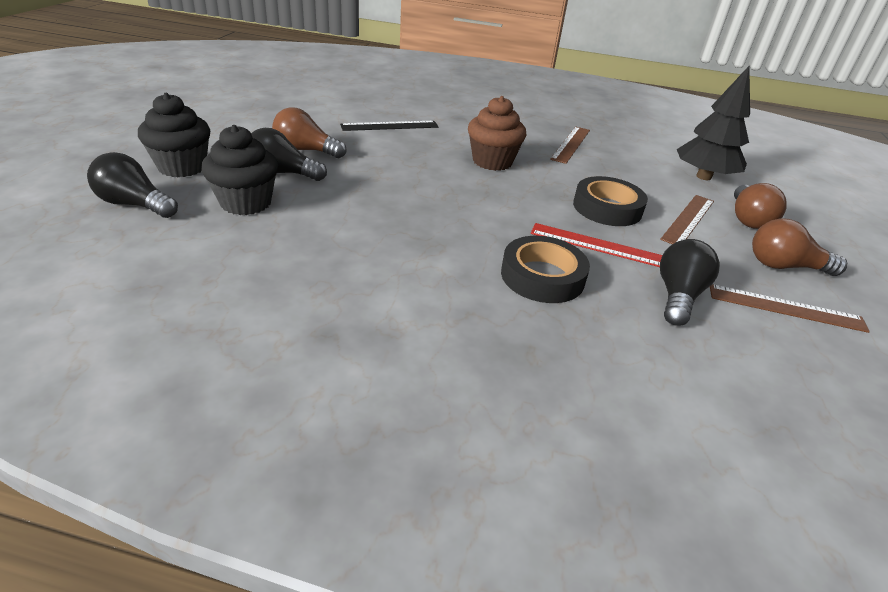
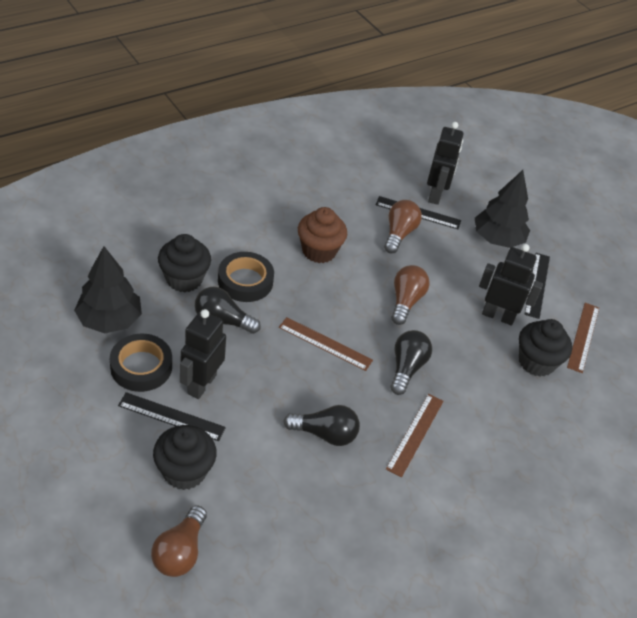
black cupcake: 2 -> 3
black robot: 0 -> 3
black ruler: 1 -> 3
black tree: 1 -> 2
red ruler: 1 -> 0

